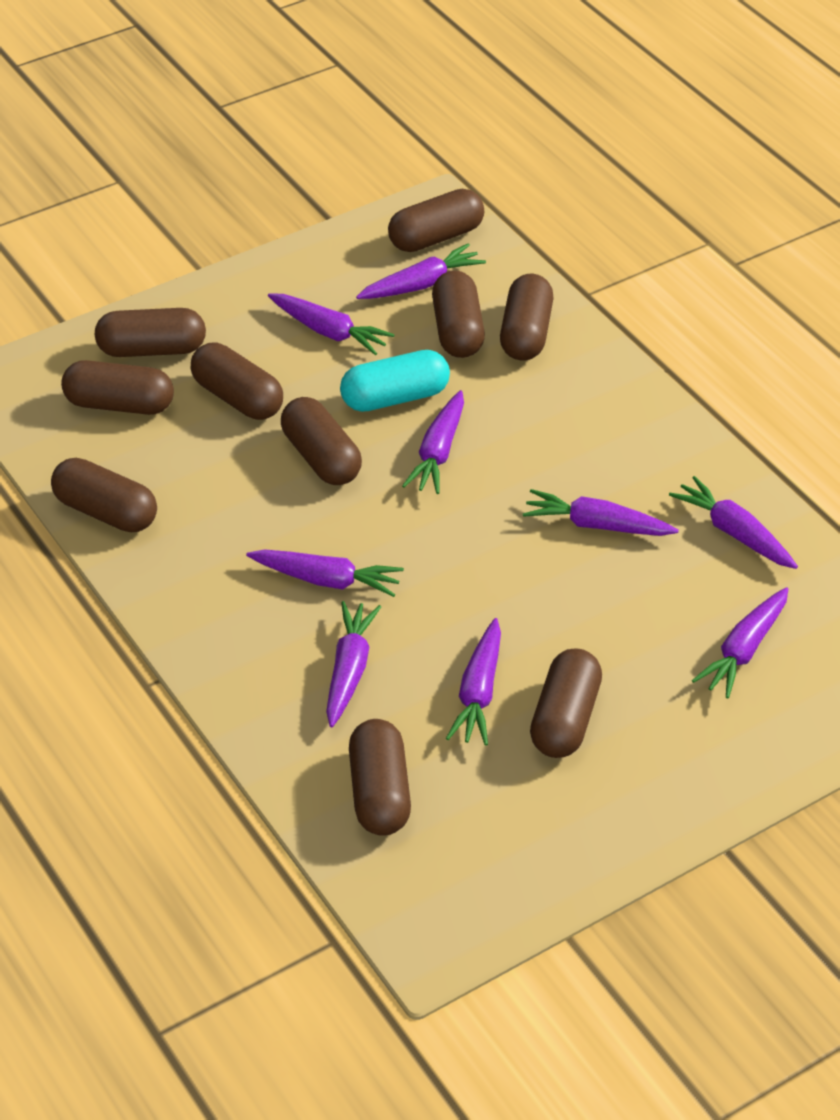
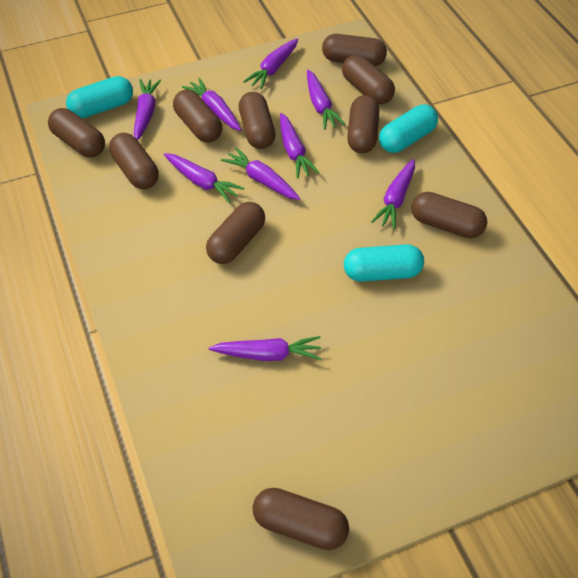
turquoise capsule: 1 -> 3

